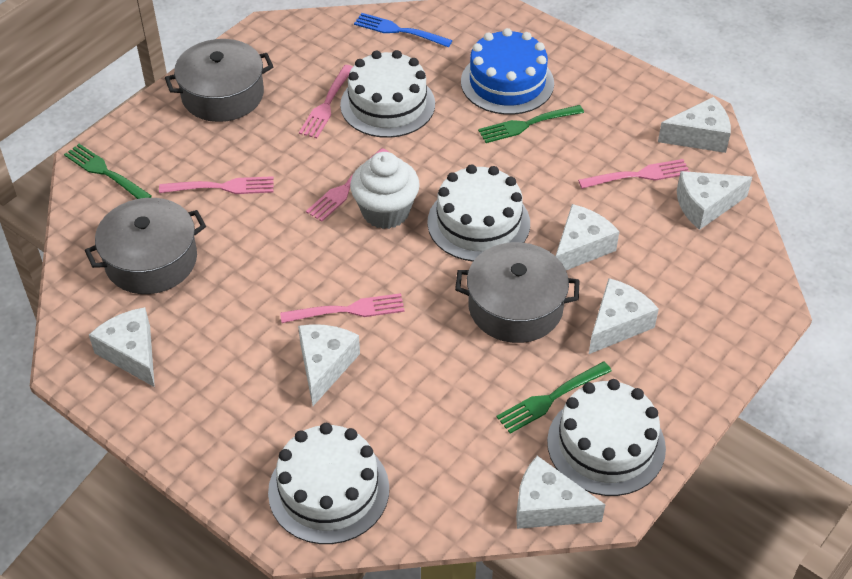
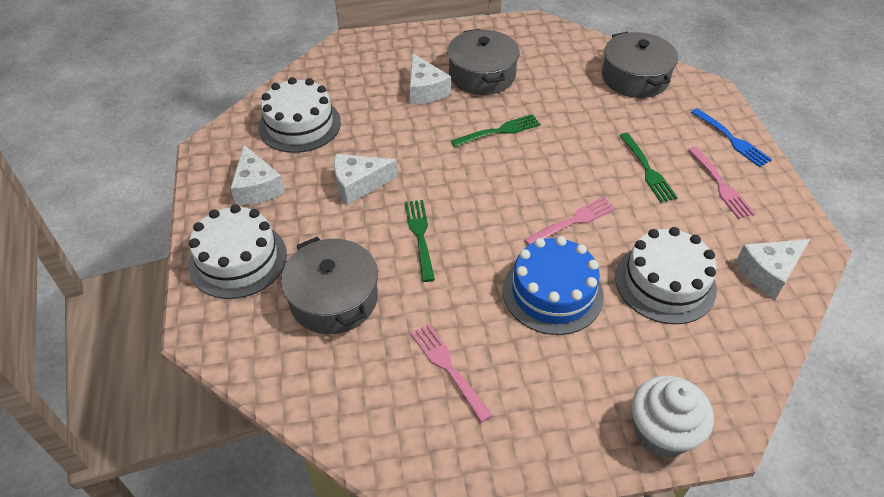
pink fork: 5 -> 3
white cake: 4 -> 3
white cheese: 7 -> 4

